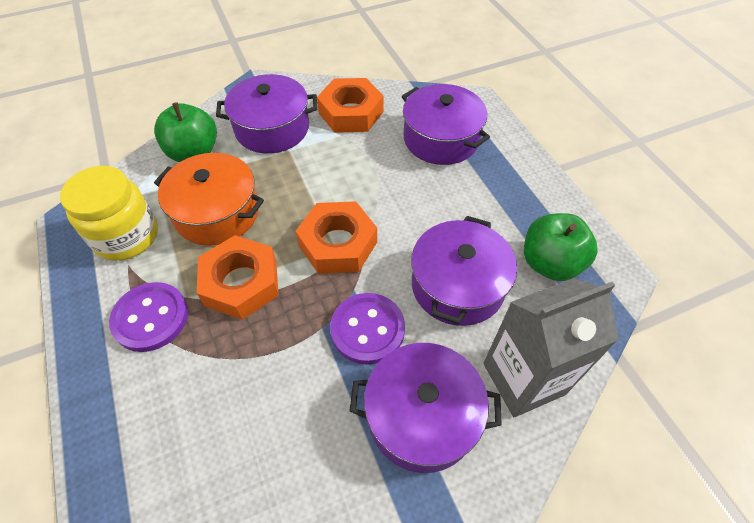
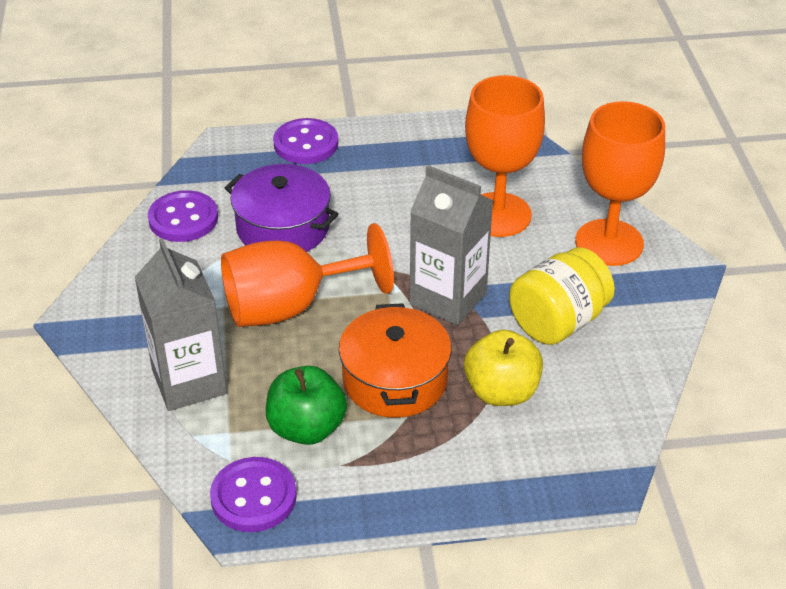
green apple: 2 -> 1
grey carton: 1 -> 2
orange goblet: 0 -> 3
orange nut: 3 -> 0
purple button: 2 -> 3
purple pot: 4 -> 1
yellow apple: 0 -> 1

